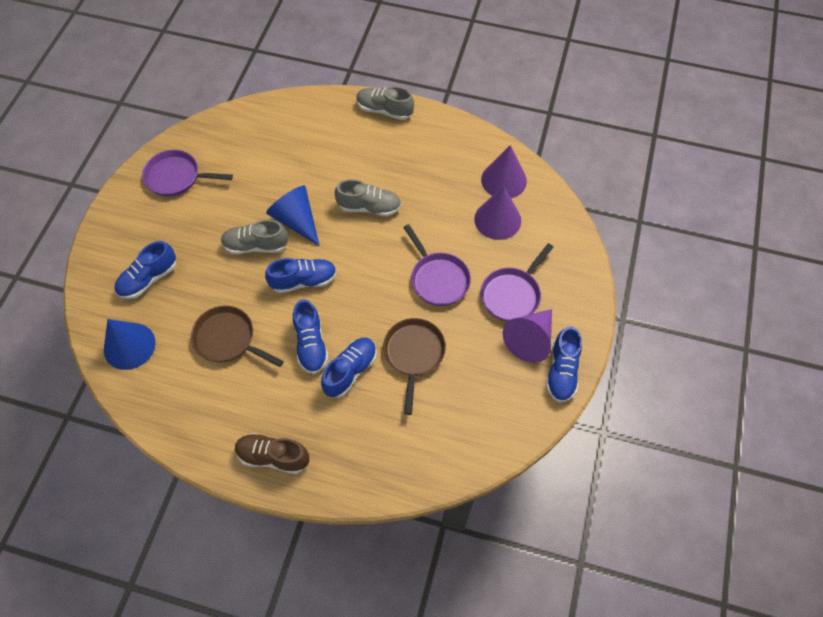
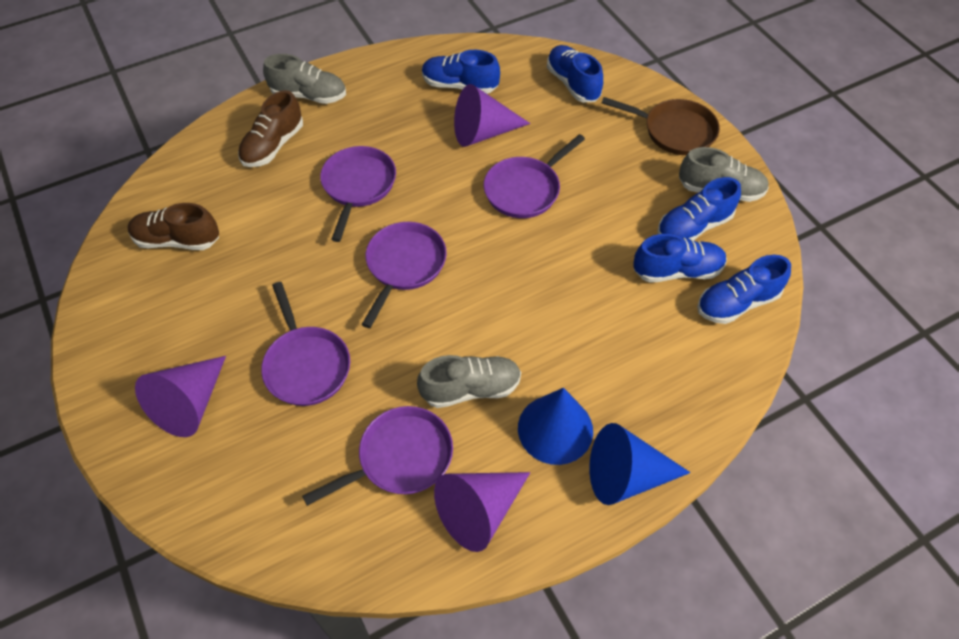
brown pan: 2 -> 1
brown shoe: 1 -> 2
purple pan: 3 -> 5

